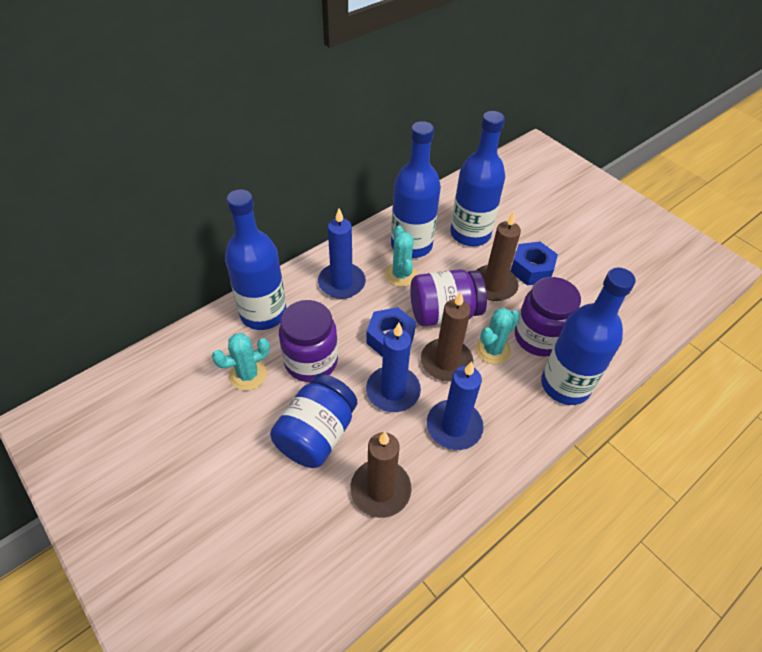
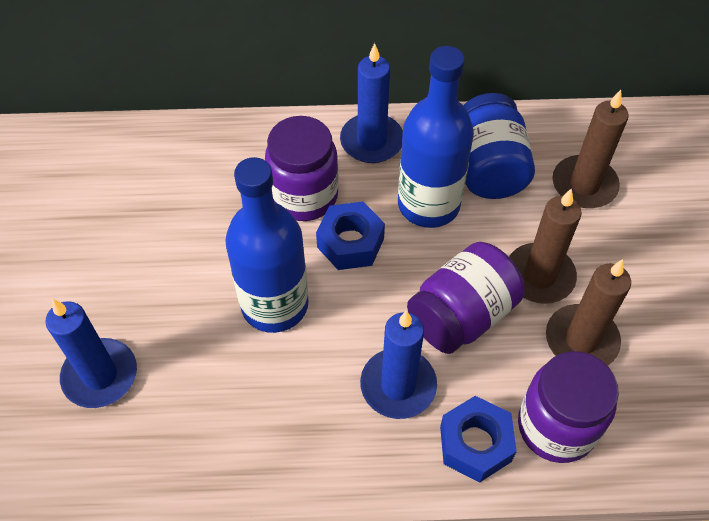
blue bottle: 4 -> 2
turquoise cactus: 3 -> 0

